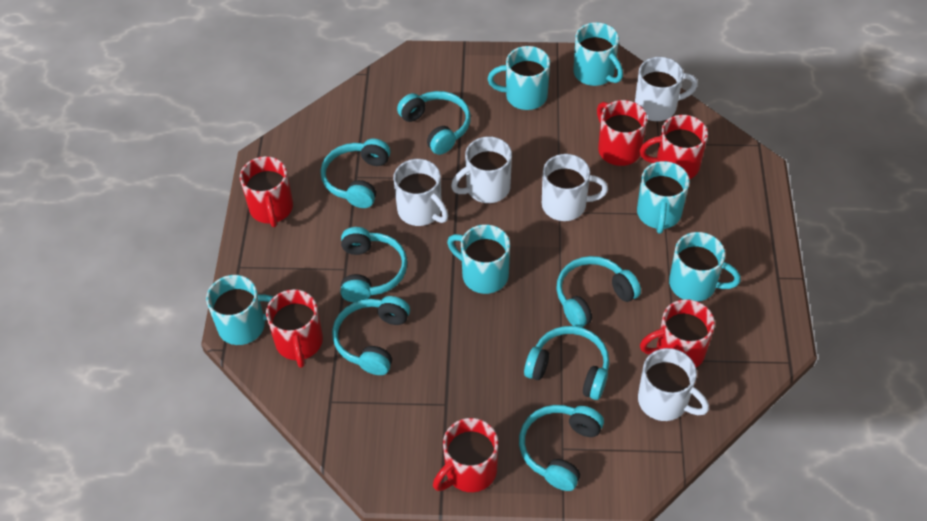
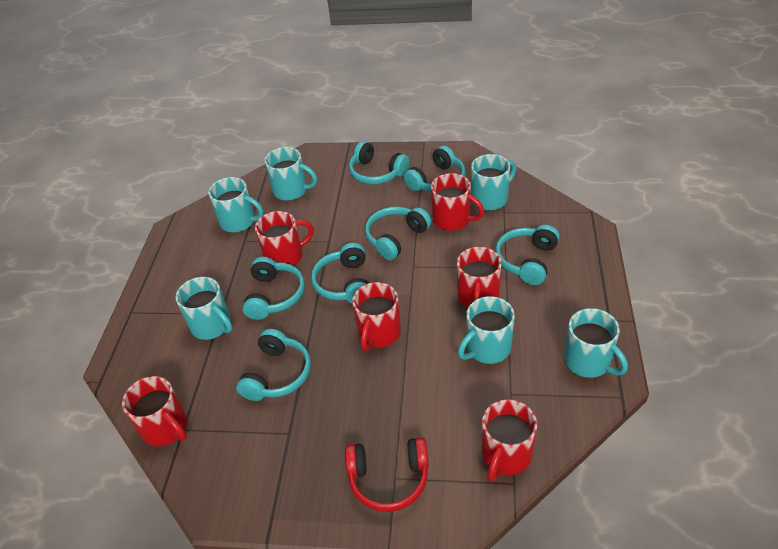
red headphones: 0 -> 1
white mug: 5 -> 0

